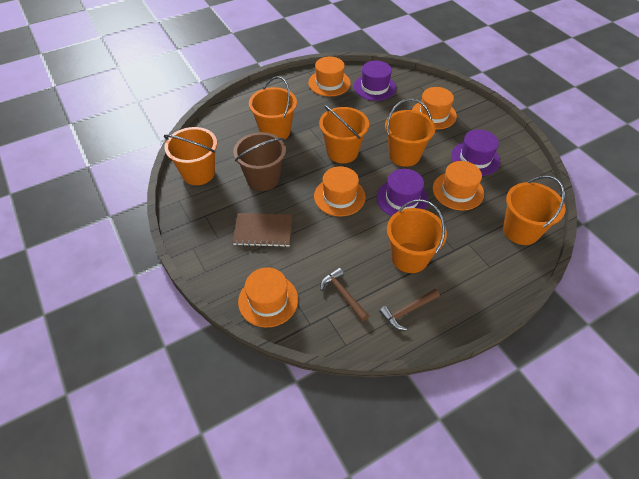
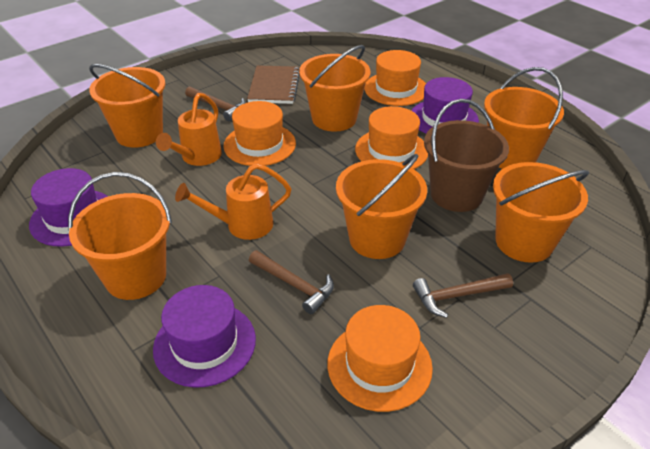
brown hammer: 2 -> 3
orange hat: 5 -> 4
orange watering can: 0 -> 2

